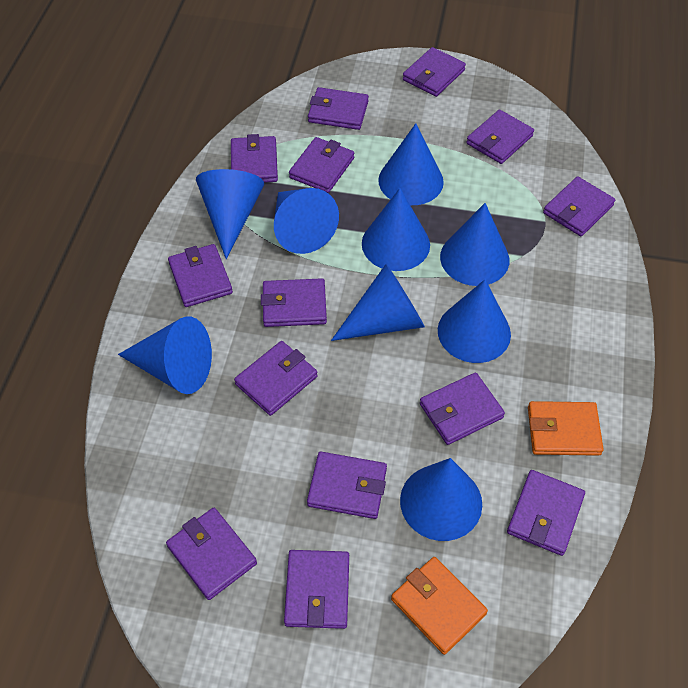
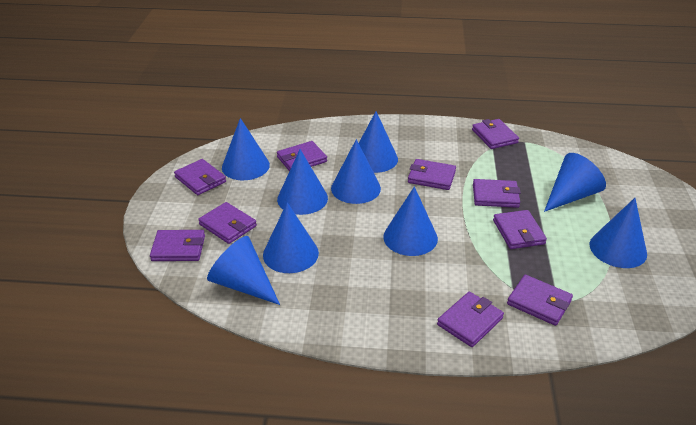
orange wallet: 2 -> 0
purple wallet: 14 -> 10

